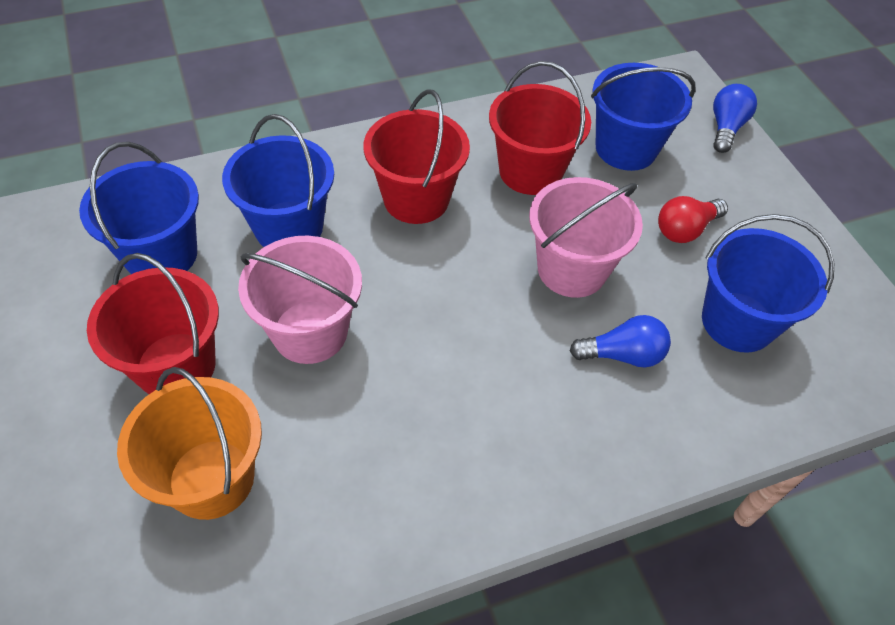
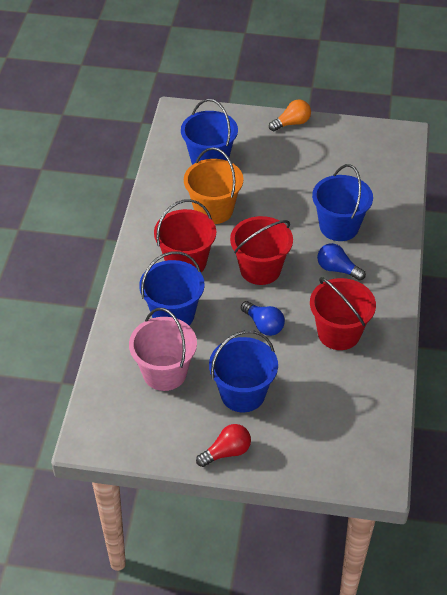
orange light bulb: 0 -> 1
pink bucket: 2 -> 1

